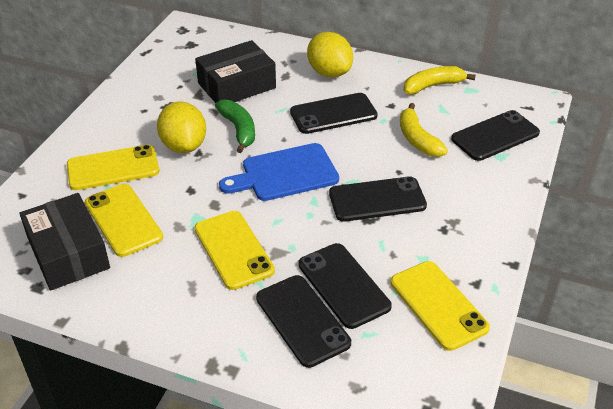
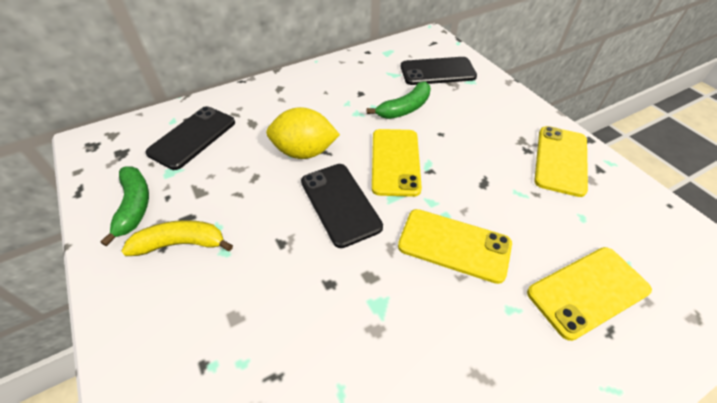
black box: 2 -> 0
black phone: 5 -> 3
blue cutting board: 1 -> 0
green banana: 1 -> 2
yellow banana: 2 -> 1
yellow lemon: 2 -> 1

